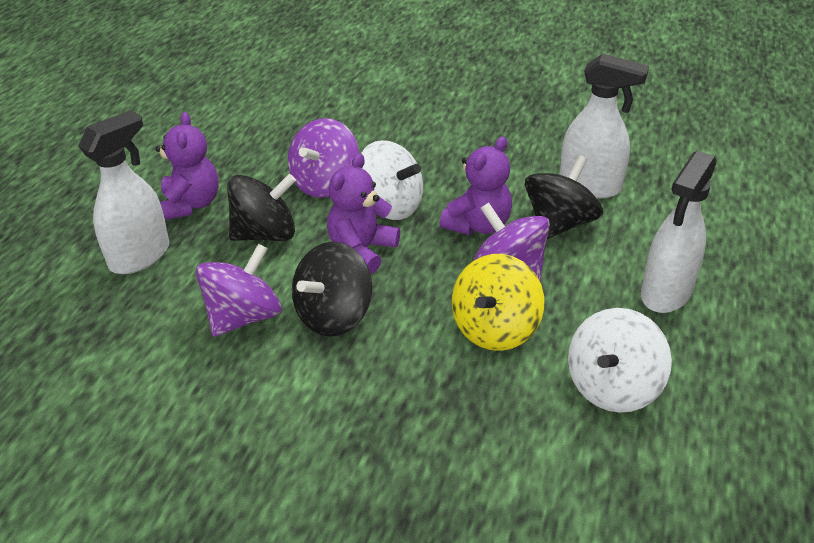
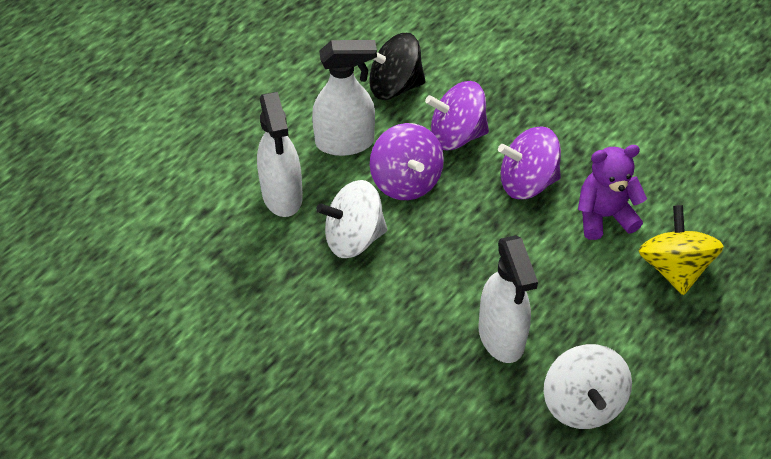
black spinning top: 3 -> 1
purple teddy bear: 3 -> 1

